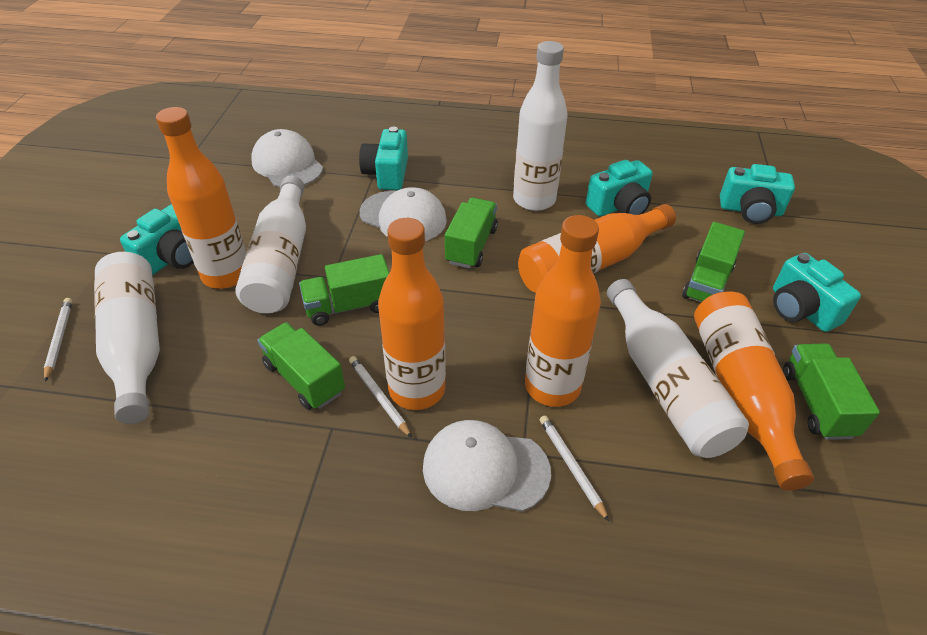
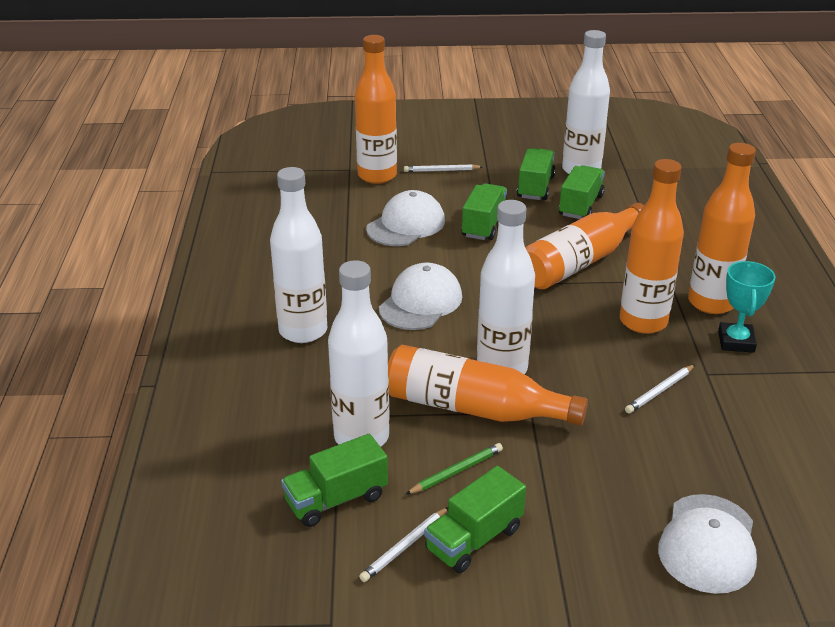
green pencil: 0 -> 1
turquoise camera: 5 -> 0
turquoise trophy: 0 -> 1

